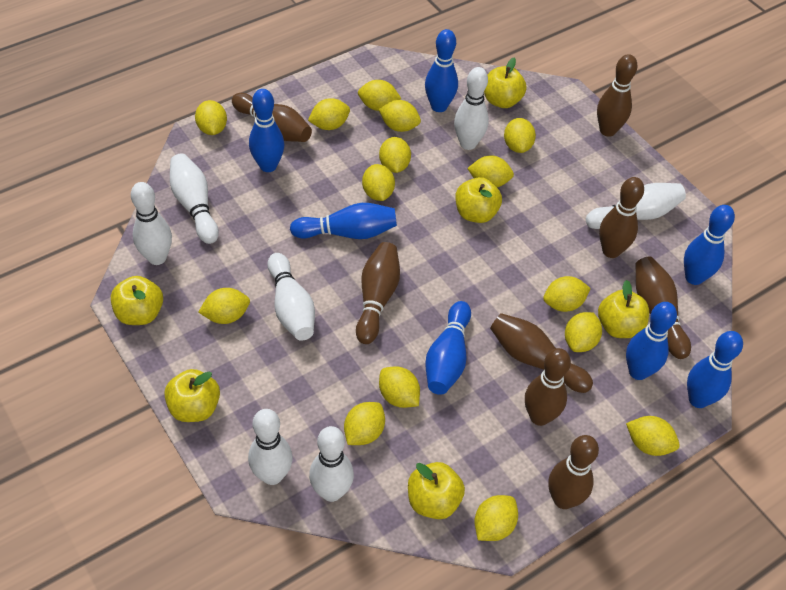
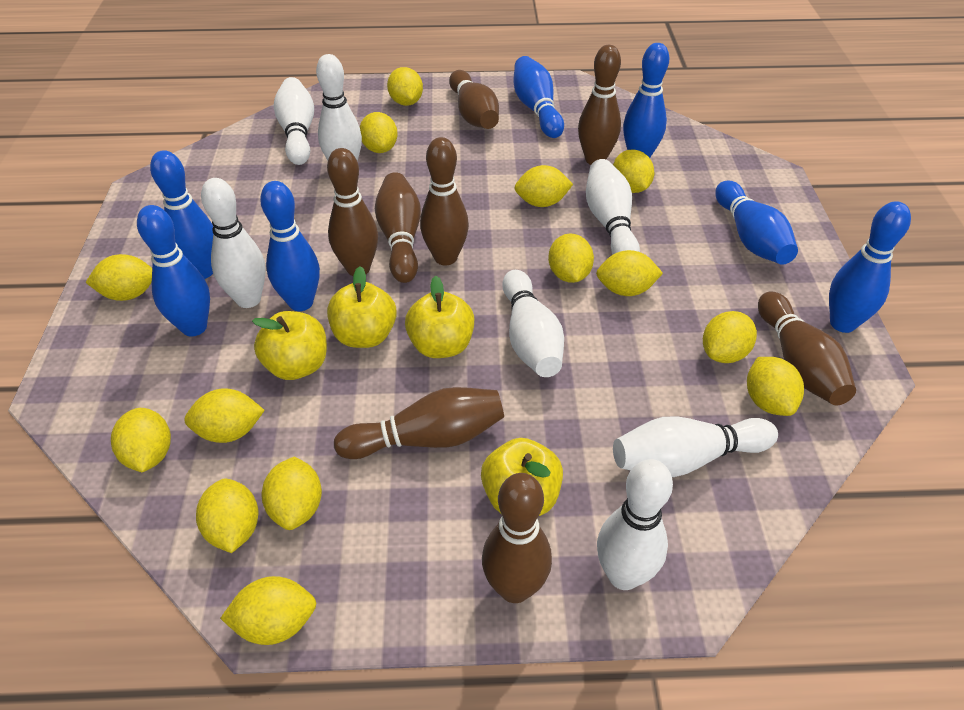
yellow apple: 6 -> 4
yellow lemon: 15 -> 14

